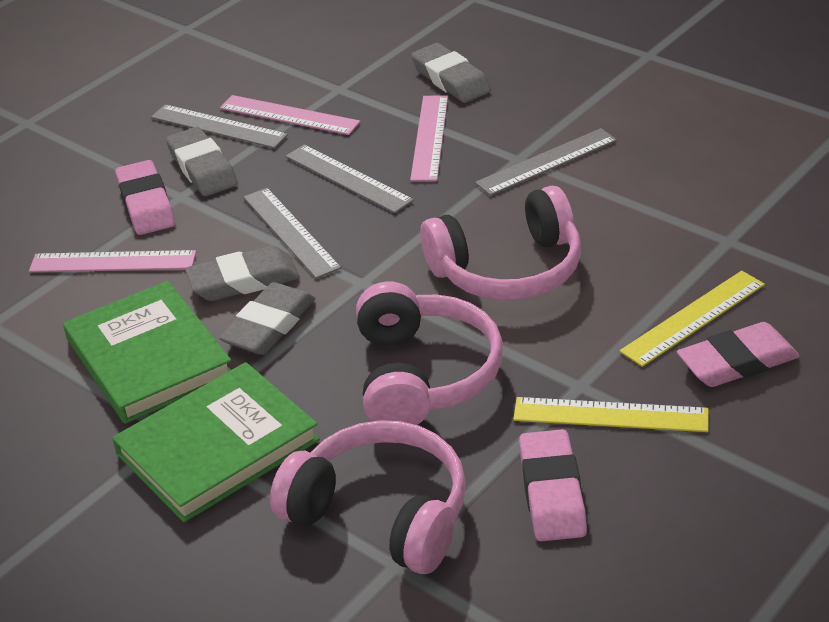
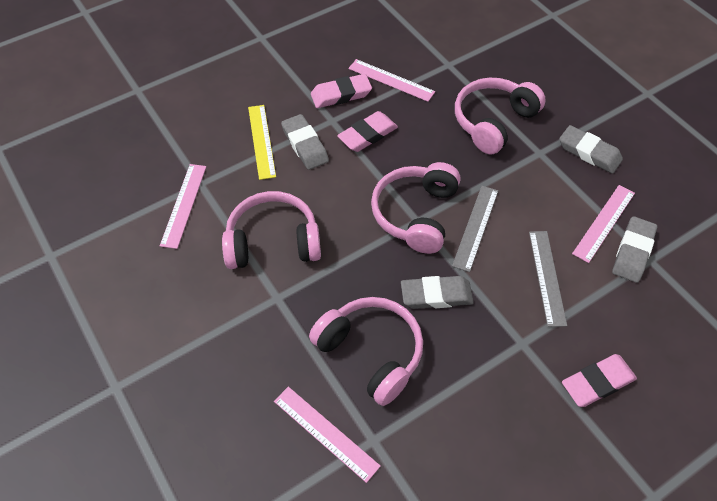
green book: 2 -> 0
grey ruler: 4 -> 2
pink headphones: 3 -> 4
pink ruler: 3 -> 4
yellow ruler: 2 -> 1

